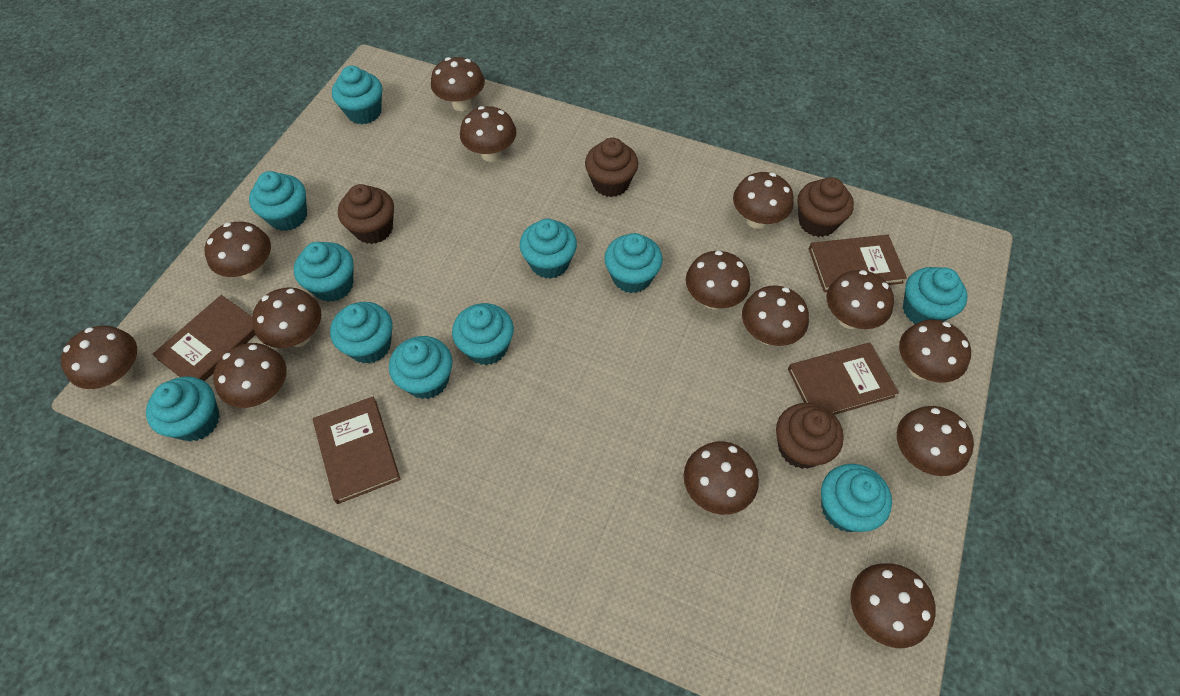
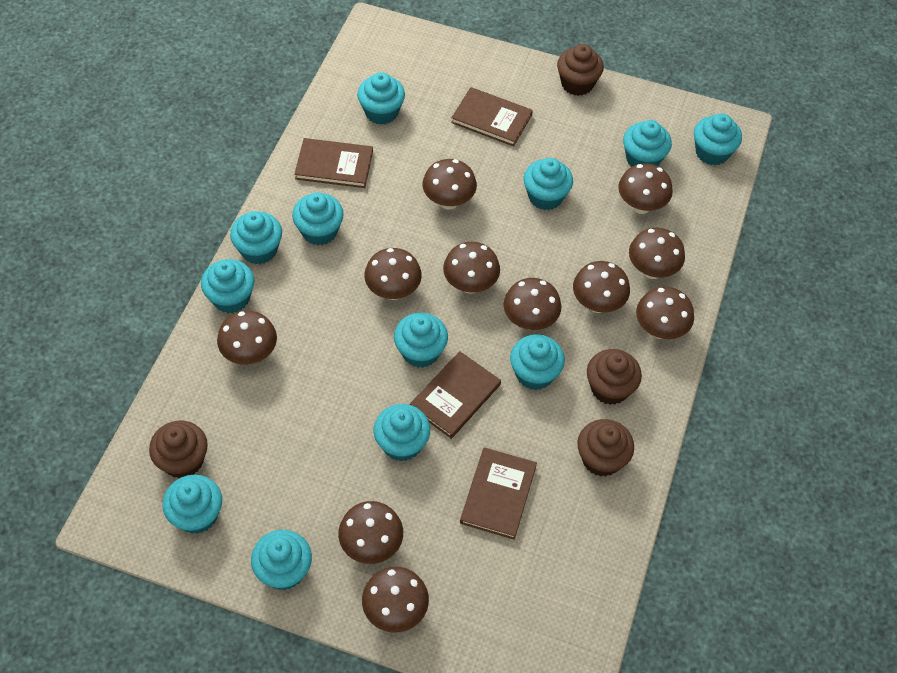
brown mushroom: 14 -> 11
turquoise cupcake: 11 -> 12

